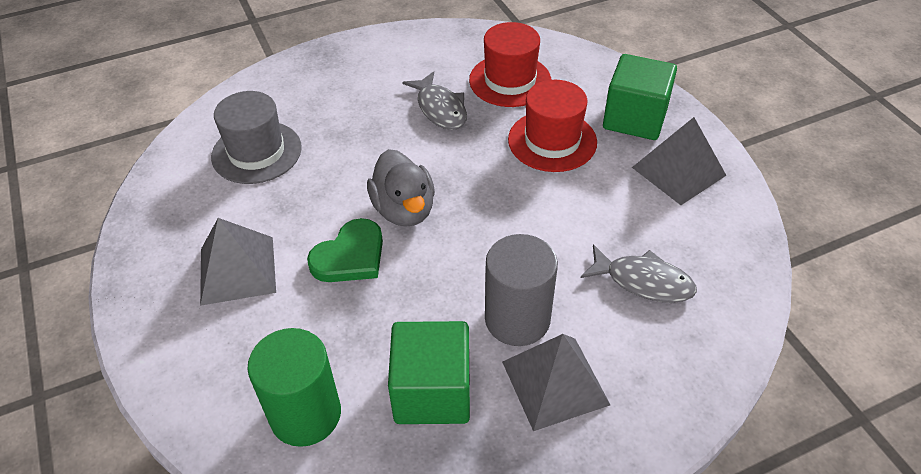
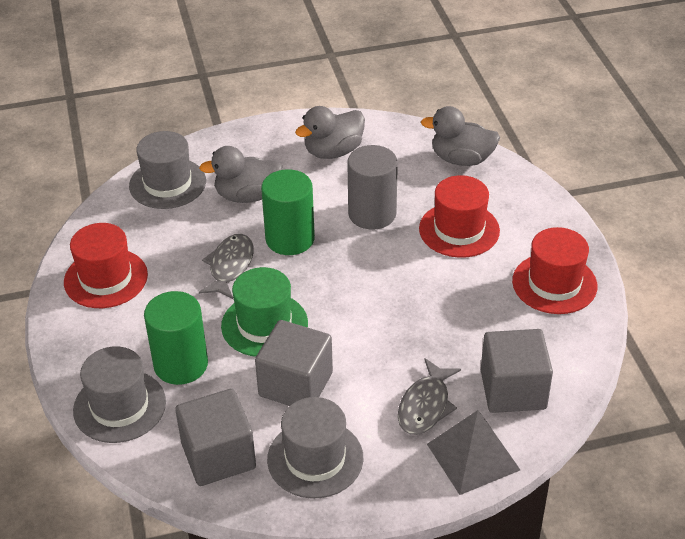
green cube: 2 -> 0
green cylinder: 1 -> 2
green hat: 0 -> 1
green heart: 1 -> 0
grey cube: 0 -> 3
grey duck: 1 -> 3
grey hat: 1 -> 3
grey pyramid: 3 -> 1
red hat: 2 -> 3

